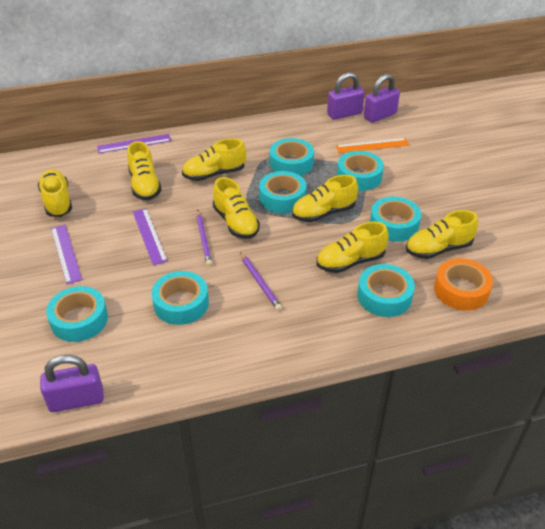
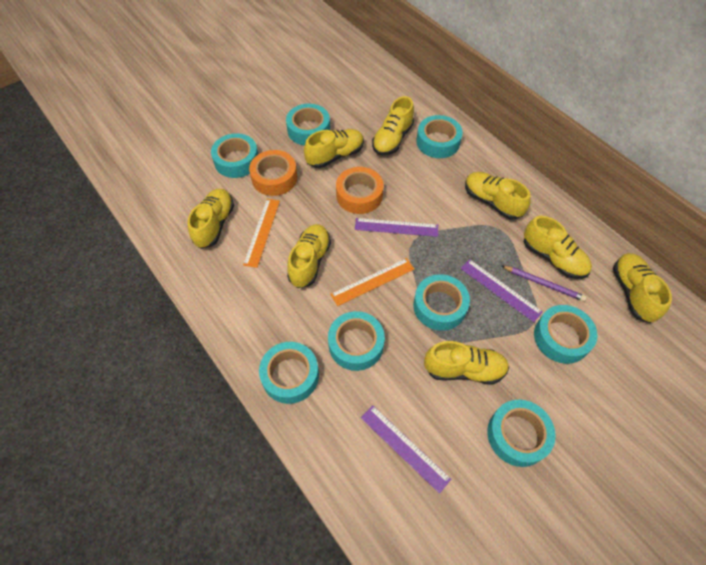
orange ruler: 1 -> 2
orange tape: 1 -> 2
purple padlock: 3 -> 0
purple pencil: 2 -> 1
turquoise tape: 7 -> 8
yellow shoe: 7 -> 8

